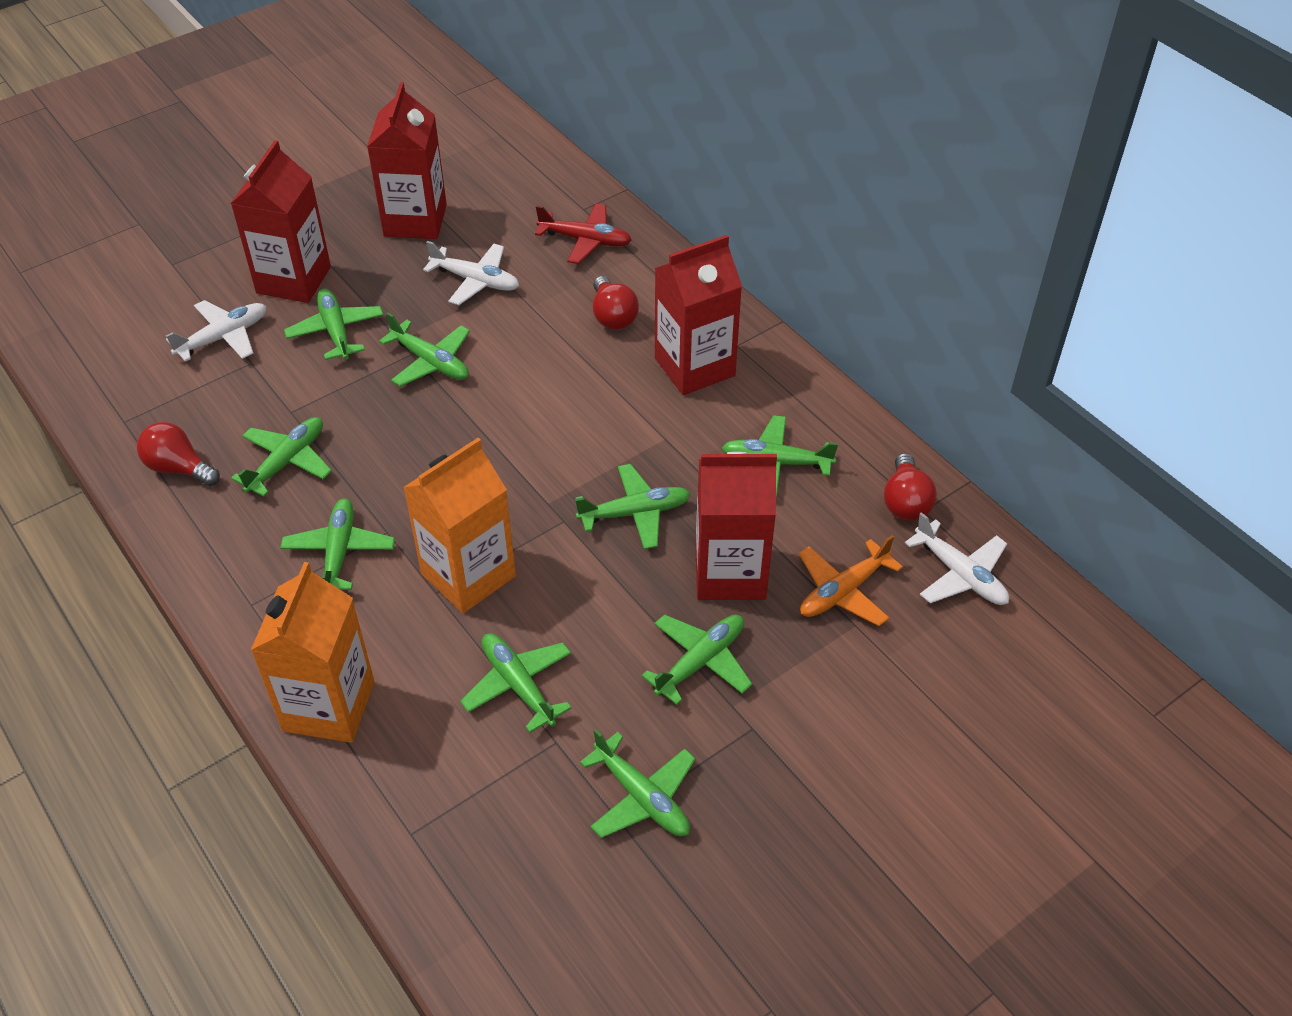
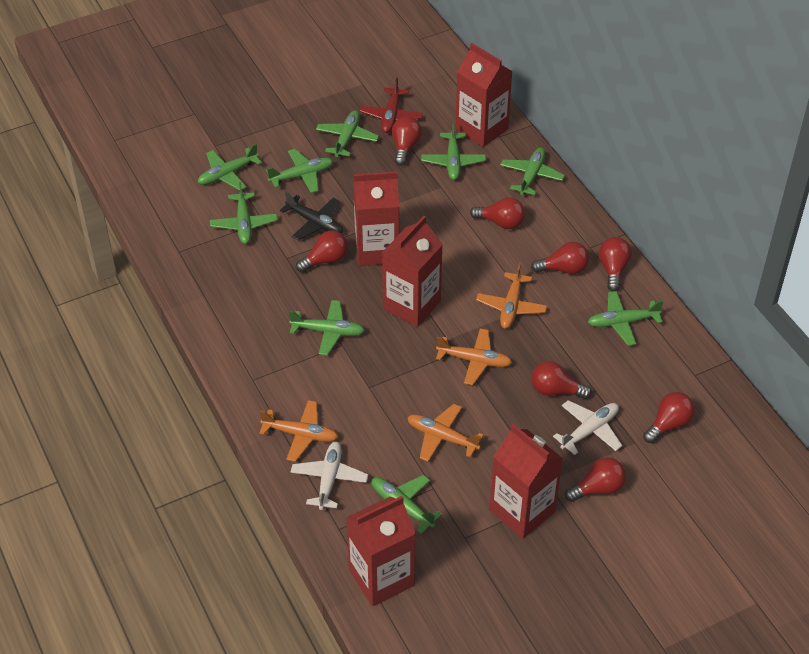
black plane: 0 -> 1
orange carton: 2 -> 0
orange plane: 1 -> 4
red carton: 4 -> 5
red light bulb: 3 -> 8
white plane: 3 -> 2

